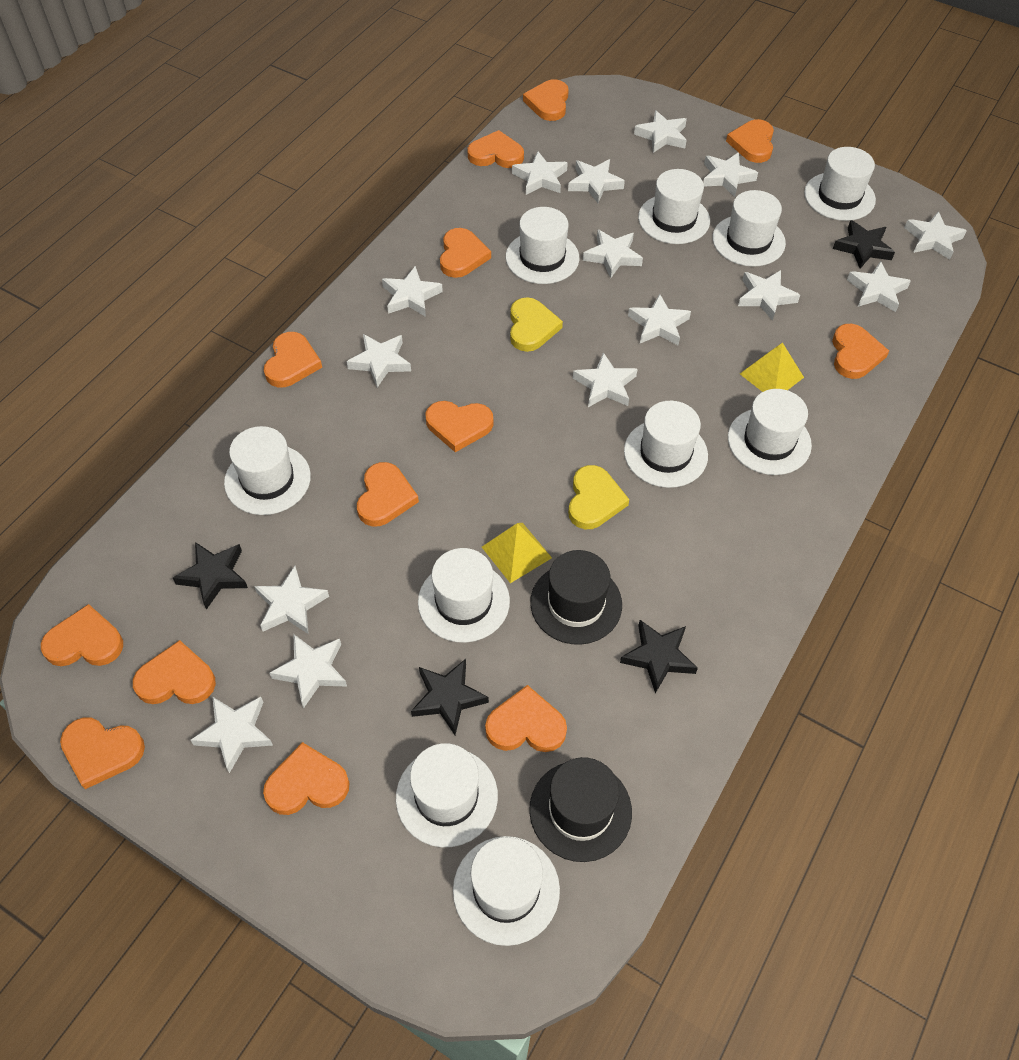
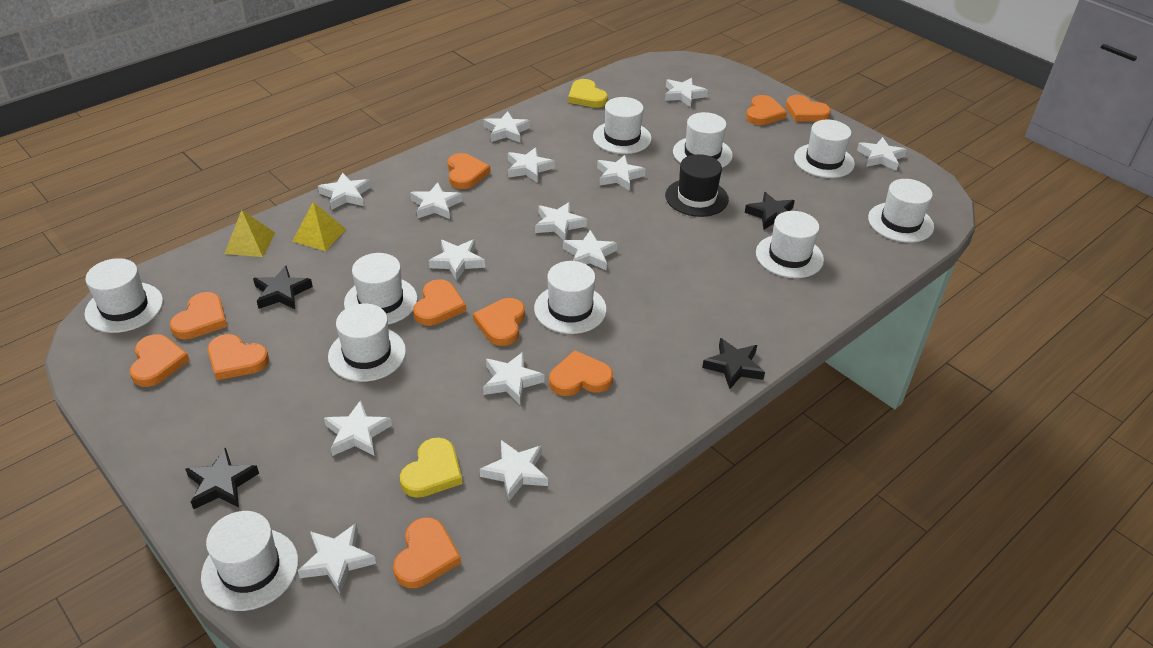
black hat: 2 -> 1
orange heart: 13 -> 10
white star: 15 -> 14

